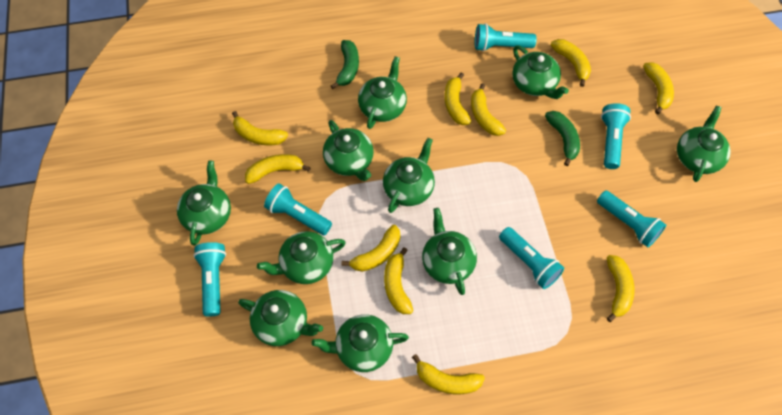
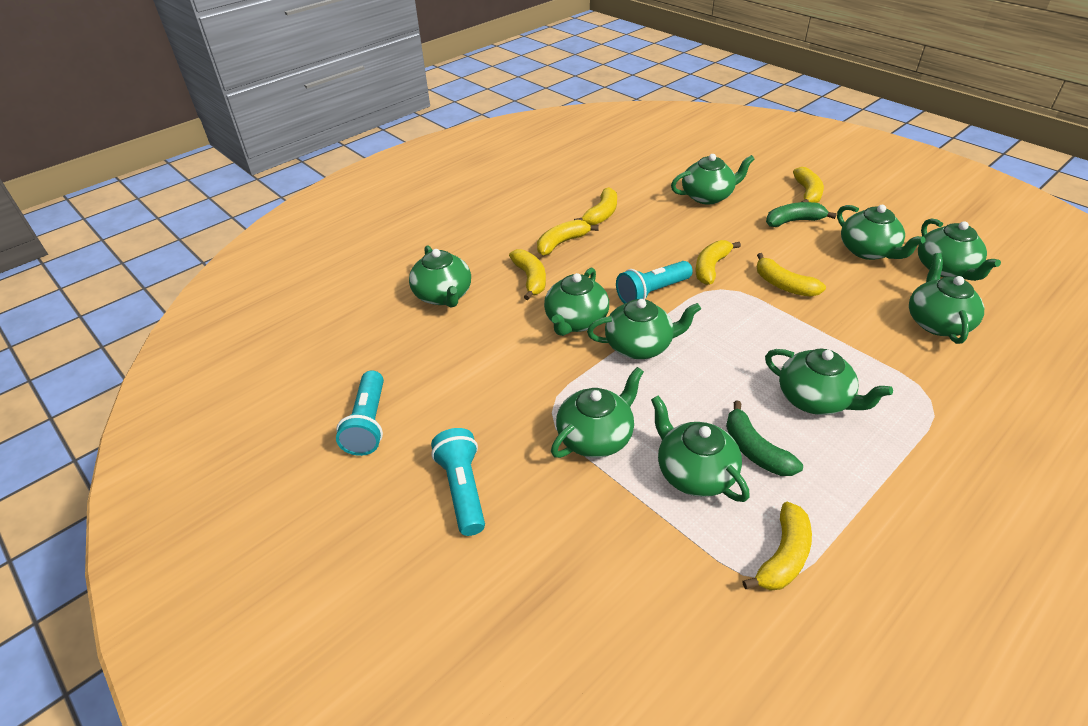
turquoise flashlight: 6 -> 3
yellow banana: 10 -> 7

